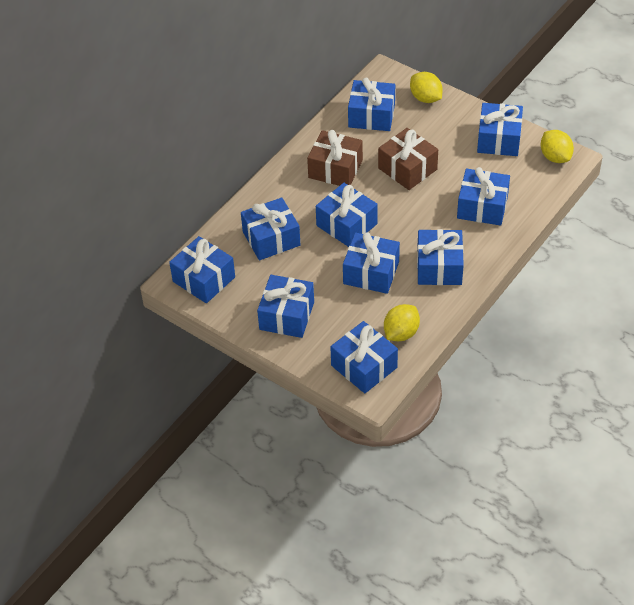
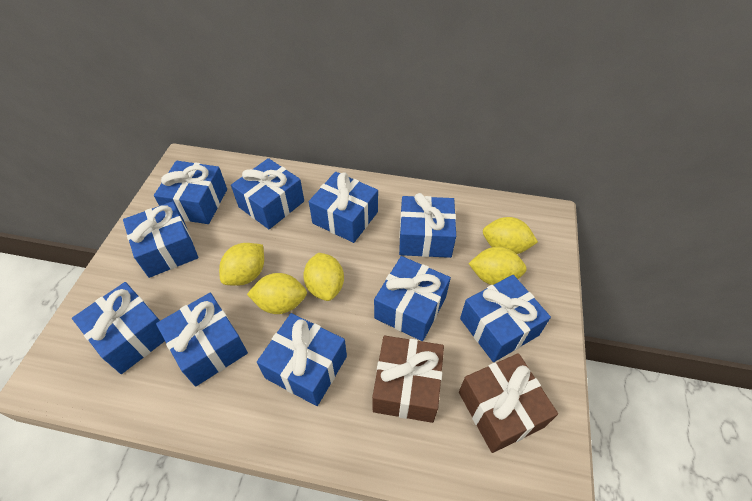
yellow lemon: 3 -> 5

